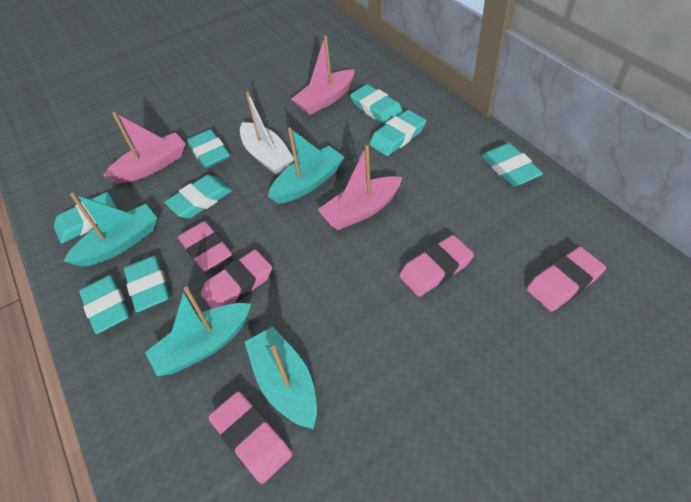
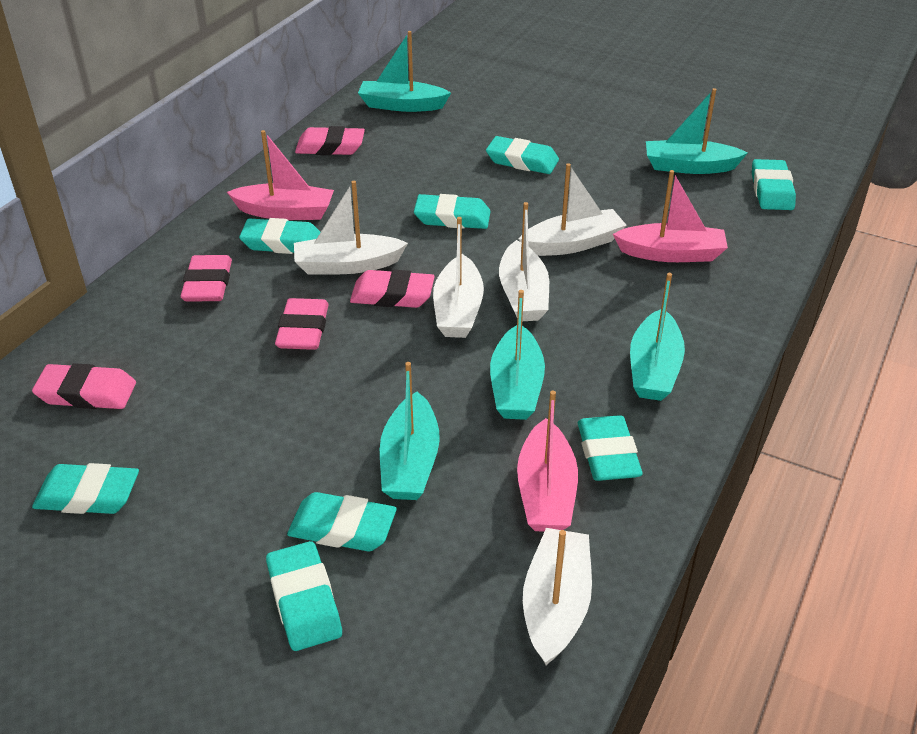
turquoise boat: 4 -> 5
white boat: 1 -> 5

